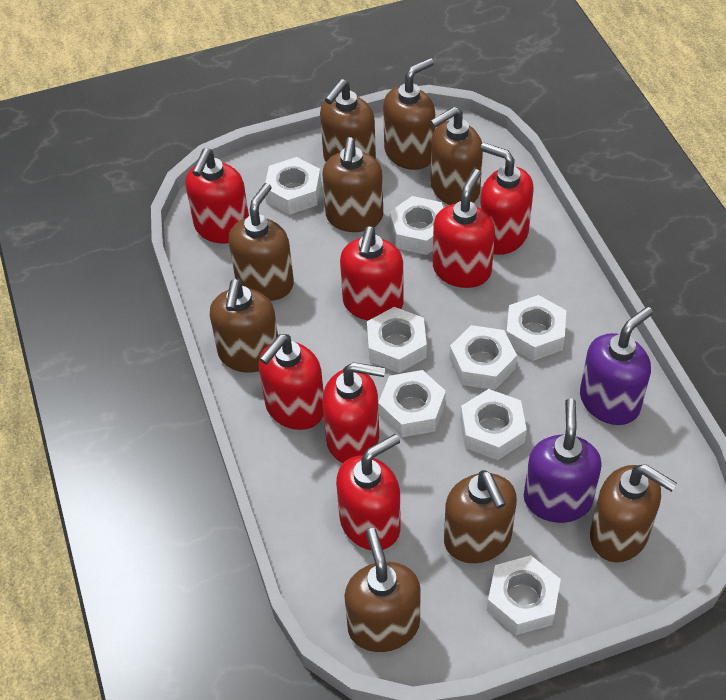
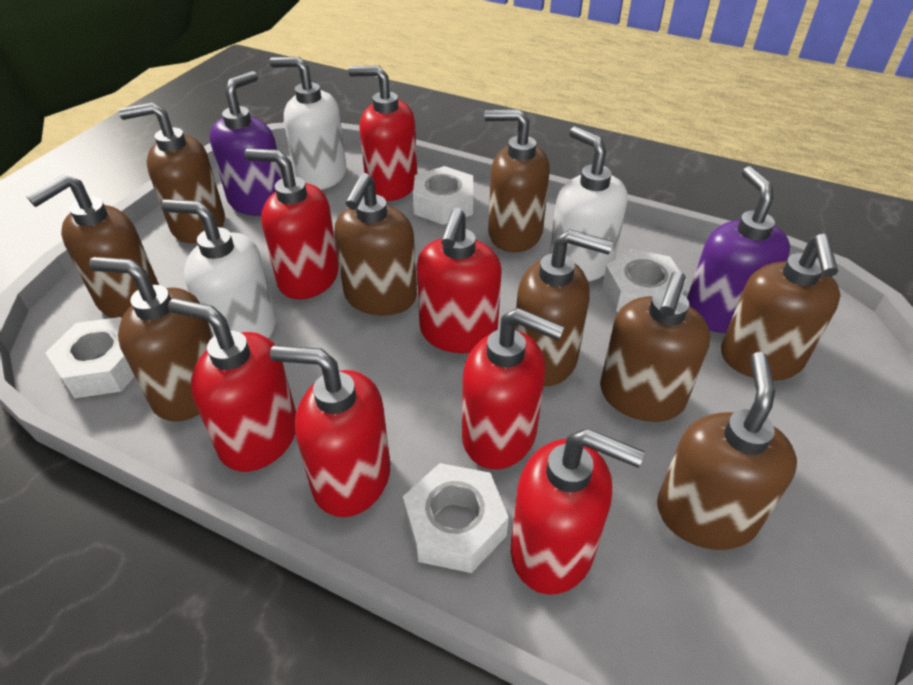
white nut: 8 -> 4
white soap dispenser: 0 -> 3

